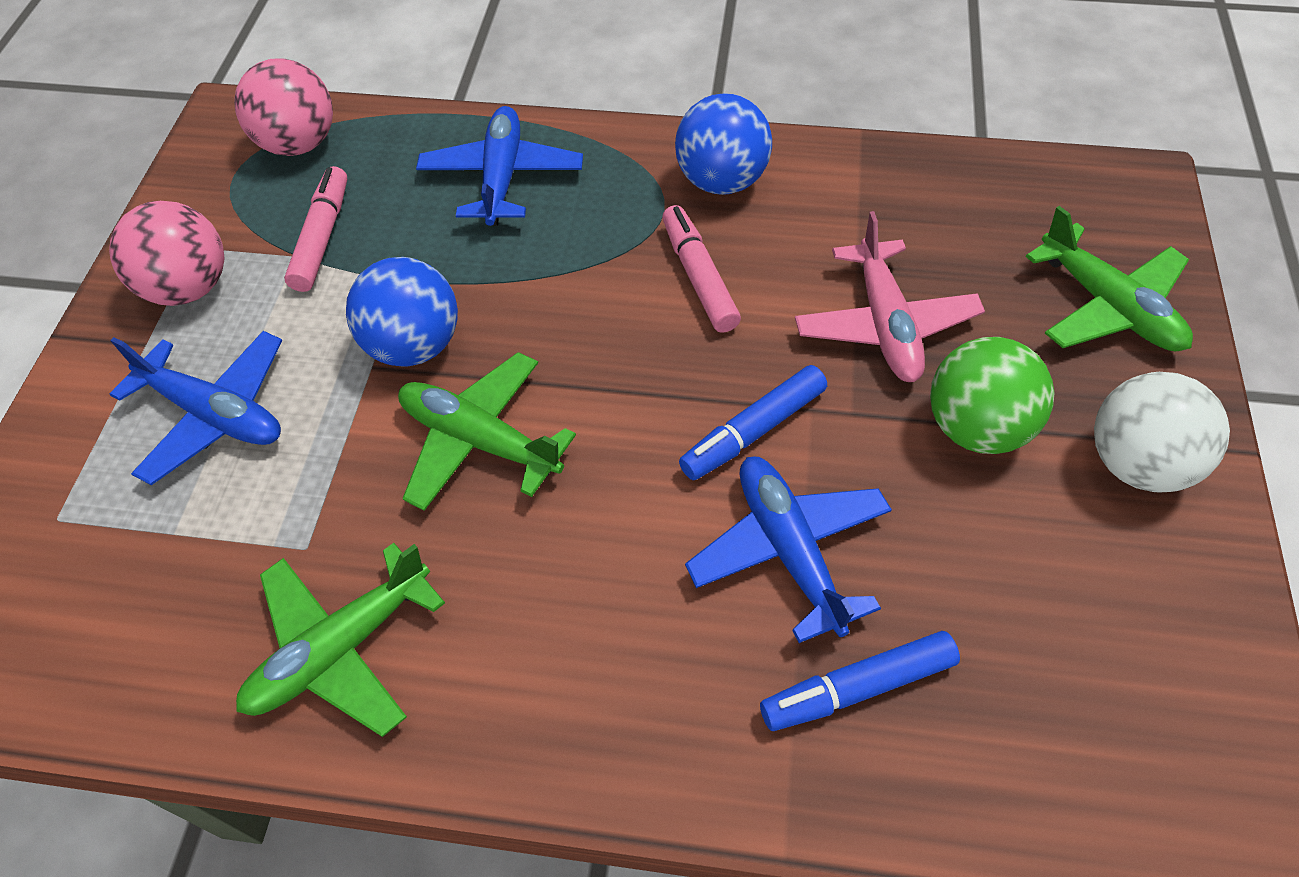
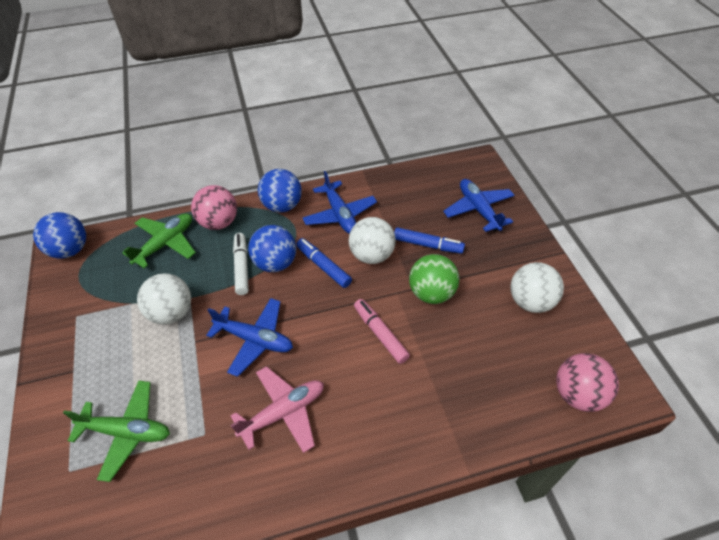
blue ball: 2 -> 3
green plane: 3 -> 2
pink marker: 2 -> 1
white ball: 1 -> 3
white marker: 0 -> 1

